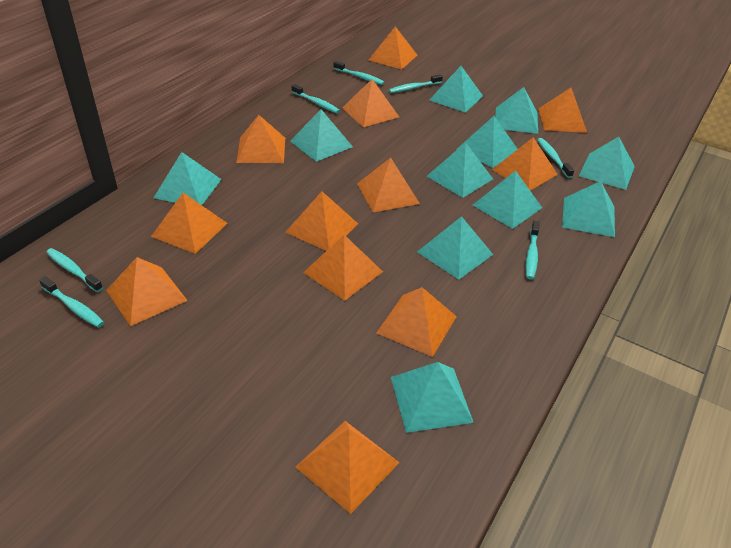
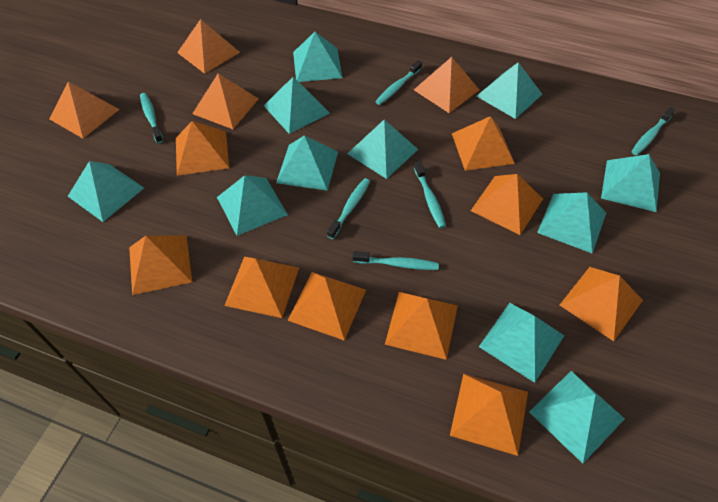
orange pyramid: 12 -> 13
turquoise toothbrush: 7 -> 6

